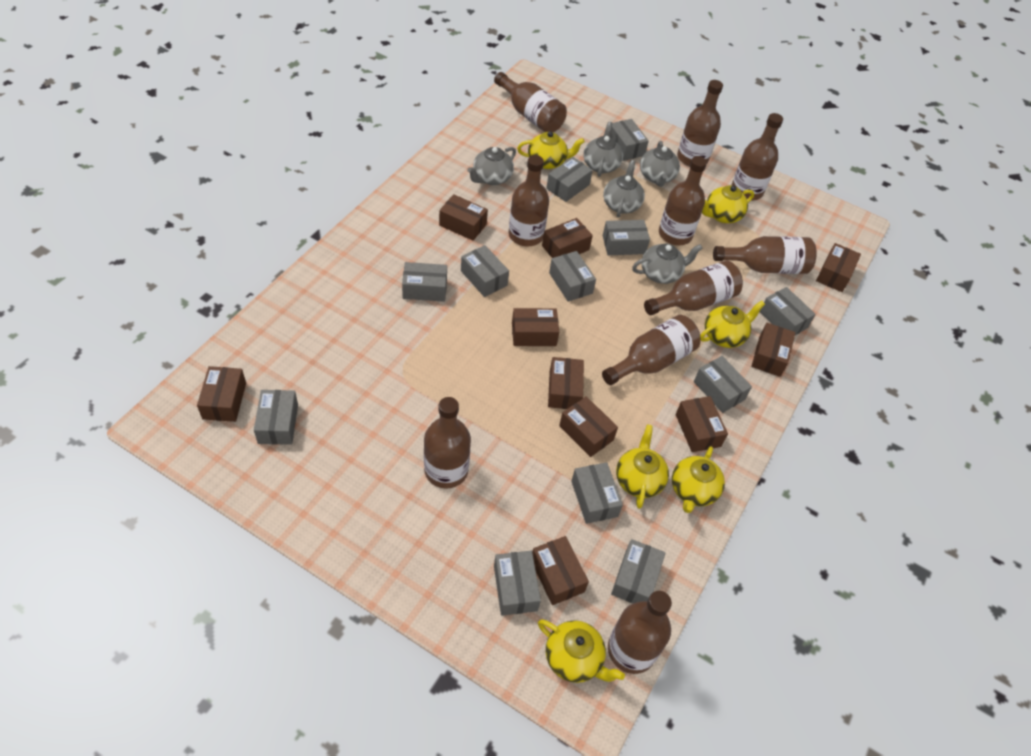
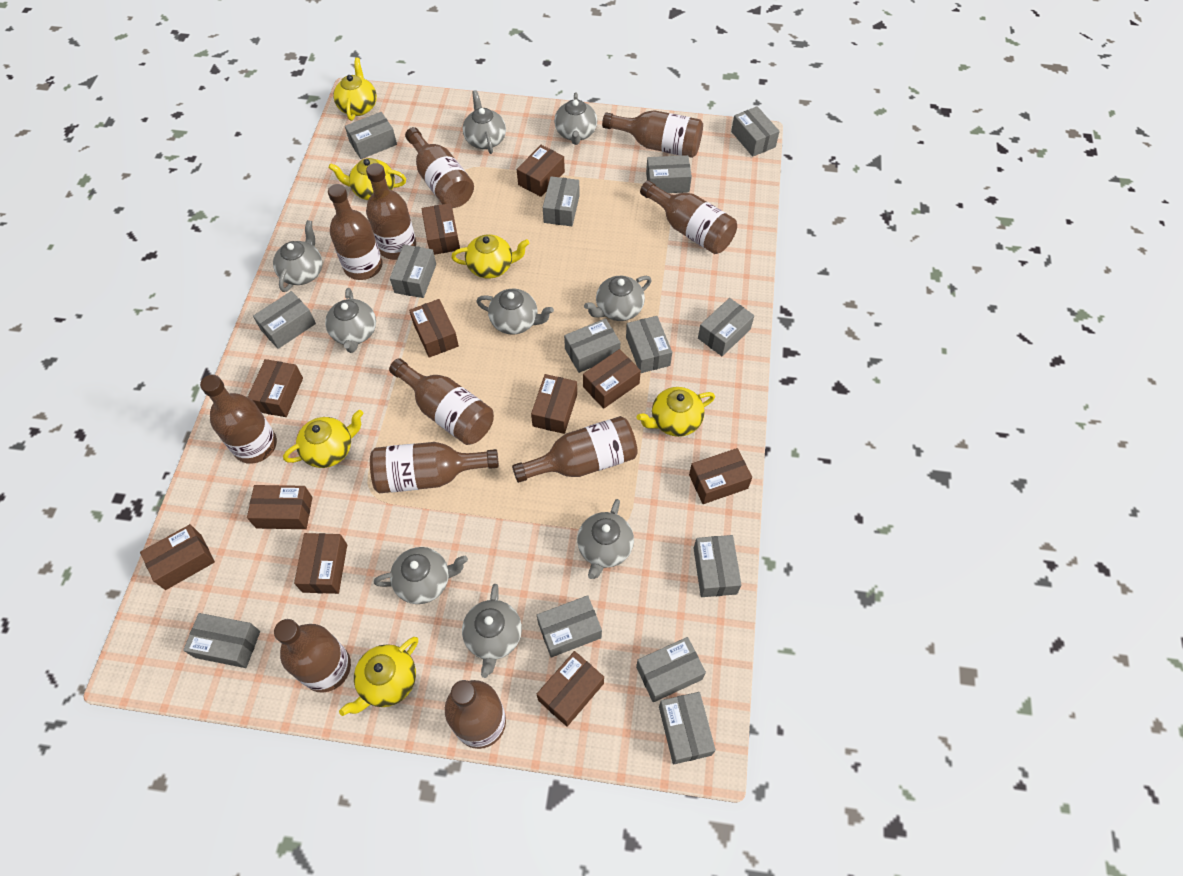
brown bottle: 10 -> 11
brown box: 10 -> 11
grey box: 12 -> 14
grey teapot: 5 -> 9

